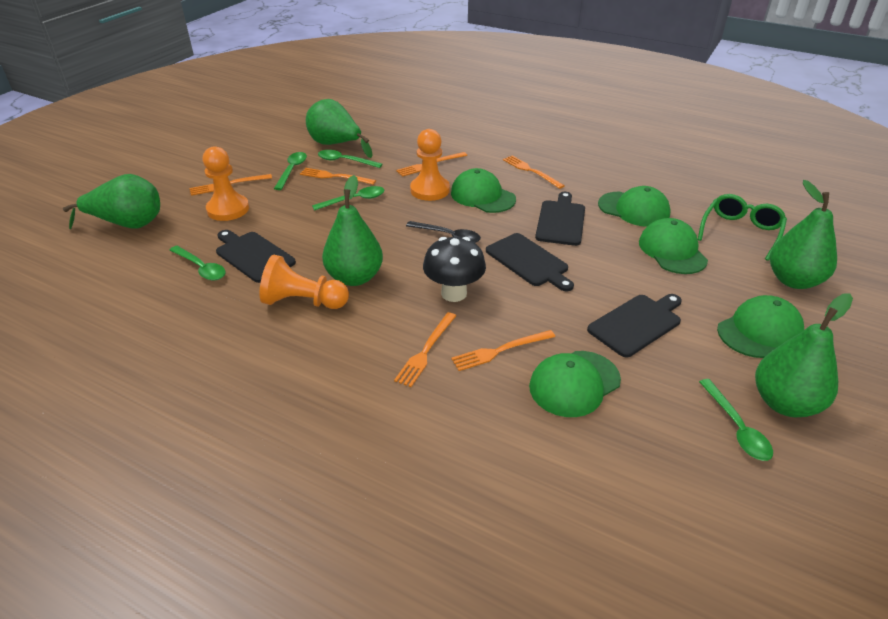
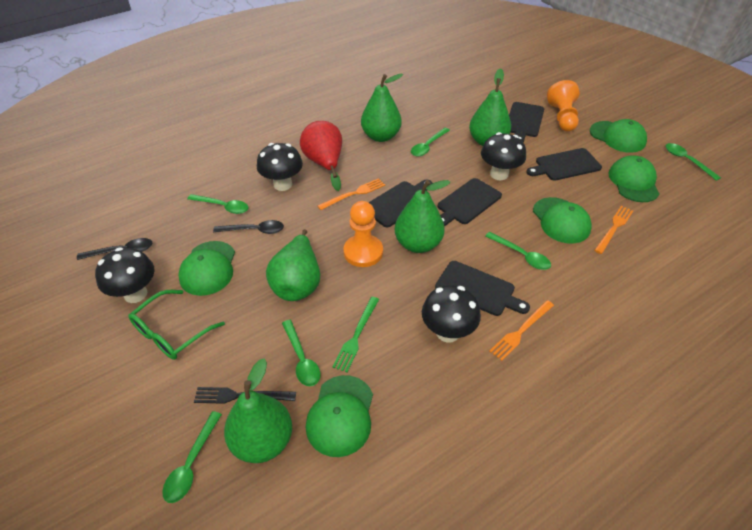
black cutting board: 4 -> 5
black fork: 0 -> 1
black mushroom: 1 -> 4
black spoon: 1 -> 2
green fork: 0 -> 1
green spoon: 5 -> 6
orange fork: 6 -> 3
orange pawn: 3 -> 2
red pear: 0 -> 1

